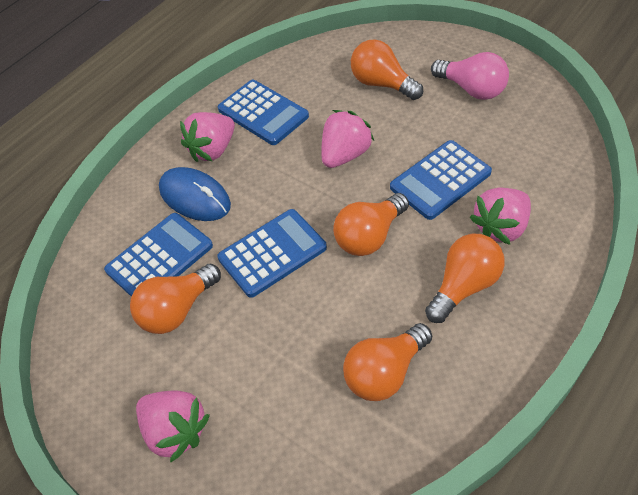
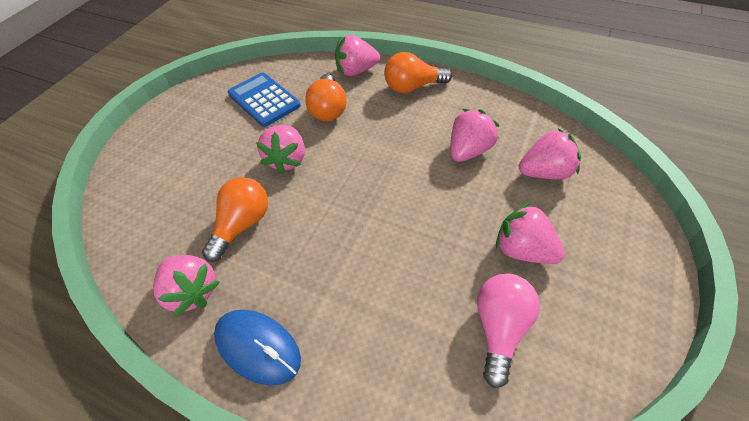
blue calculator: 4 -> 1
orange light bulb: 5 -> 3
pink strawberry: 4 -> 6

